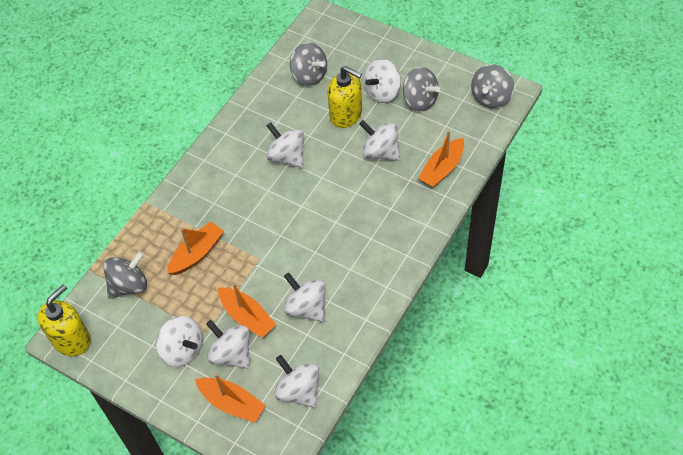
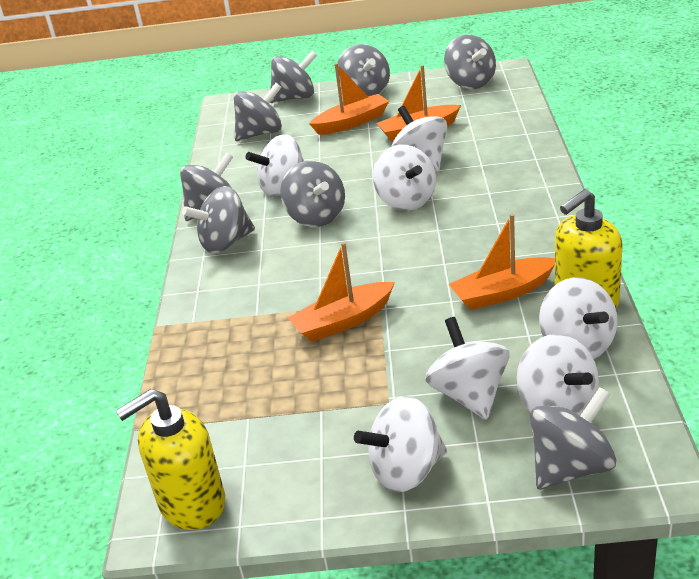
grey spinning top: 4 -> 8

